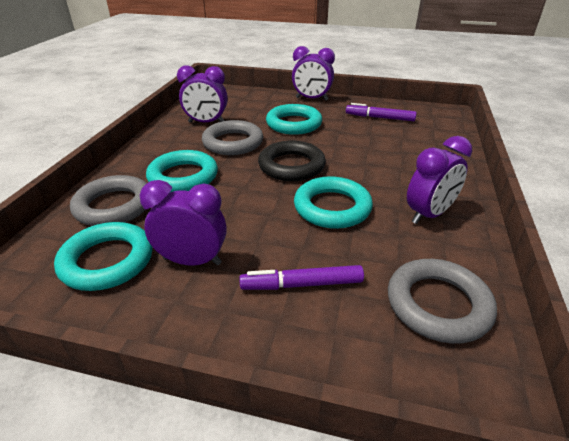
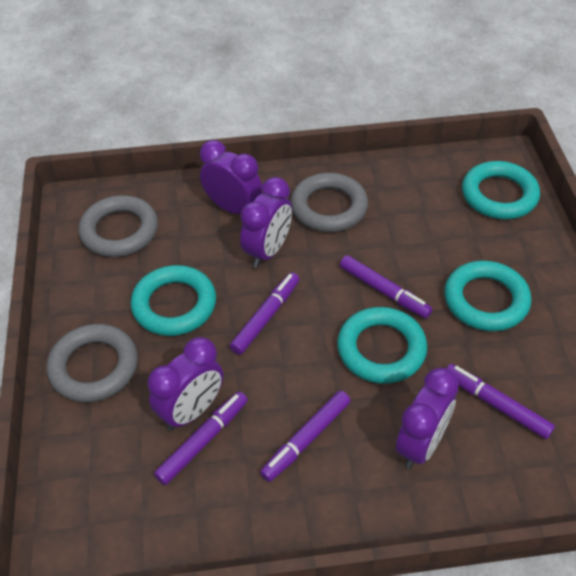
black ring: 1 -> 0
purple marker: 2 -> 5

